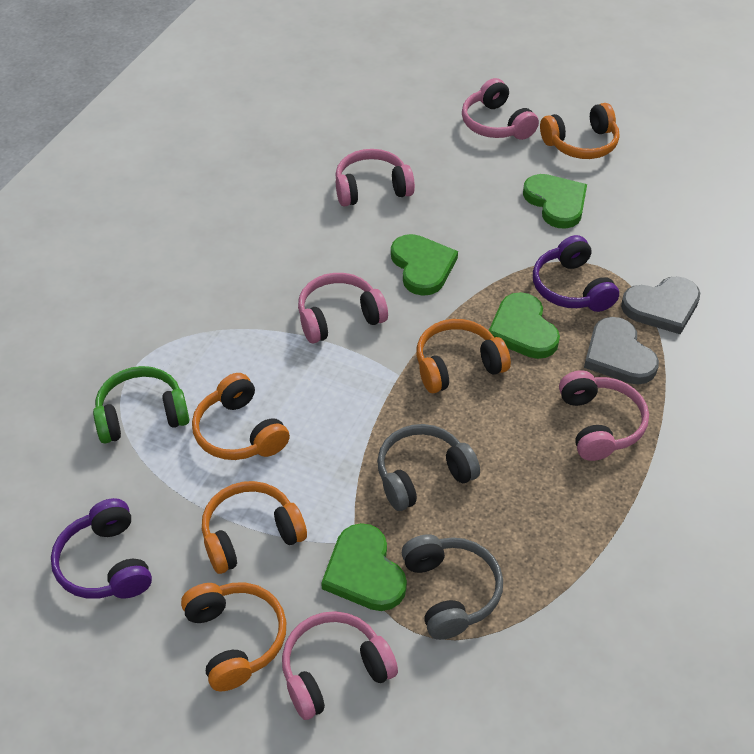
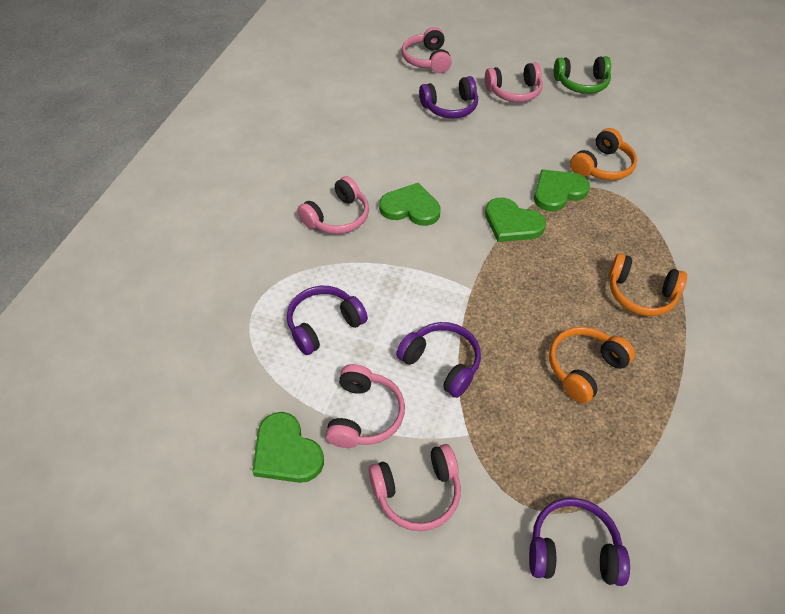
grey headphones: 2 -> 0
grey heart: 2 -> 0
orange headphones: 5 -> 3
purple headphones: 2 -> 4

